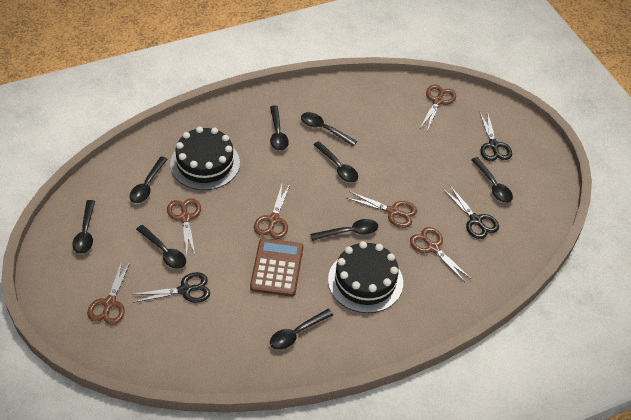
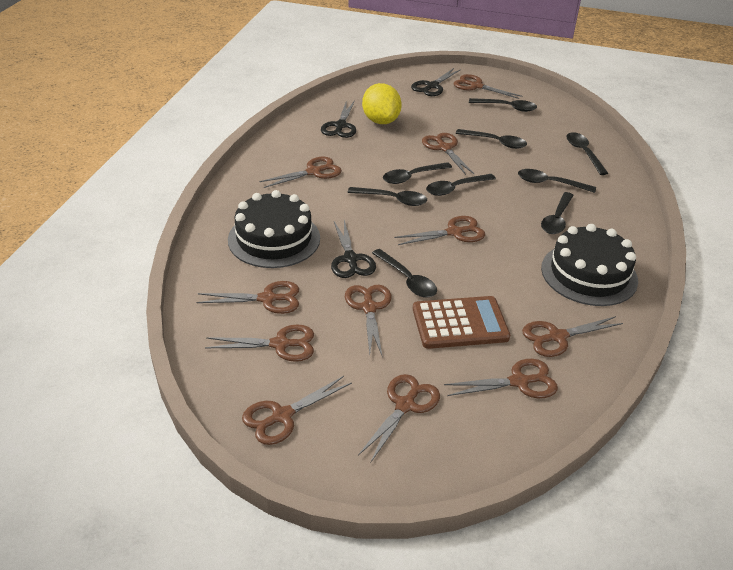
brown scissors: 6 -> 11
yellow lemon: 0 -> 1

